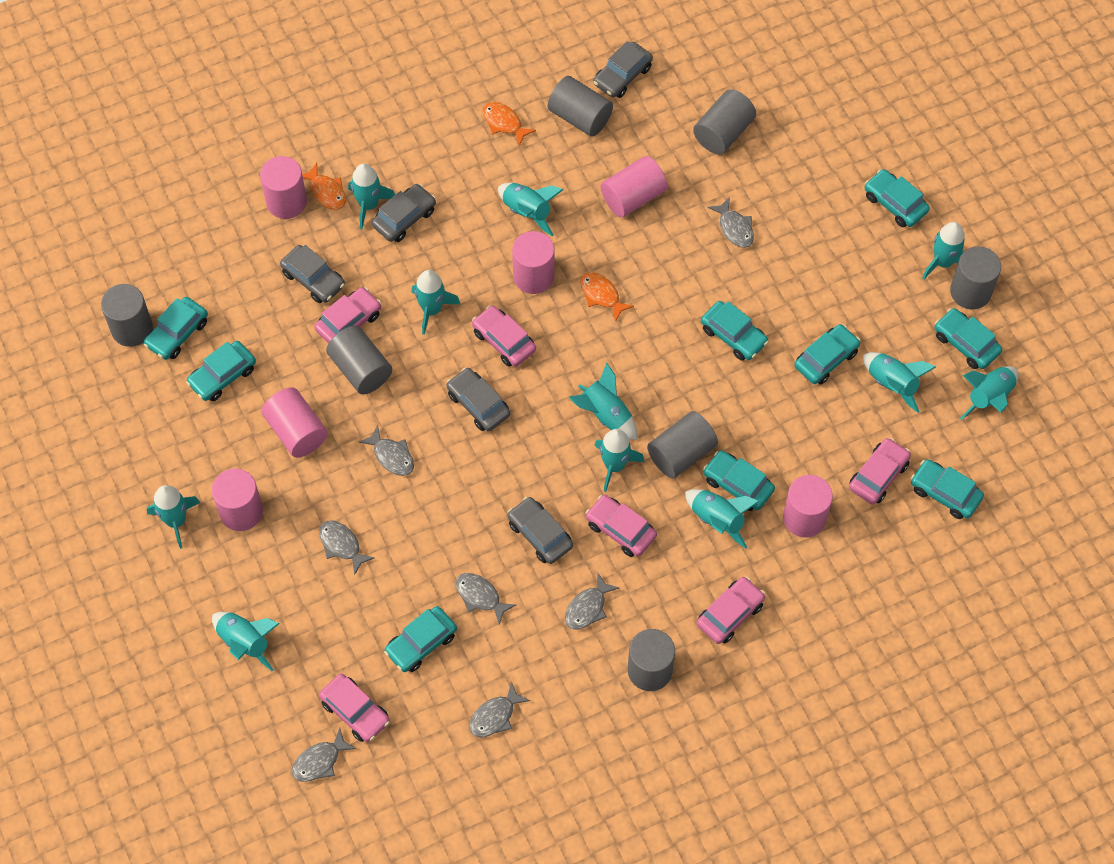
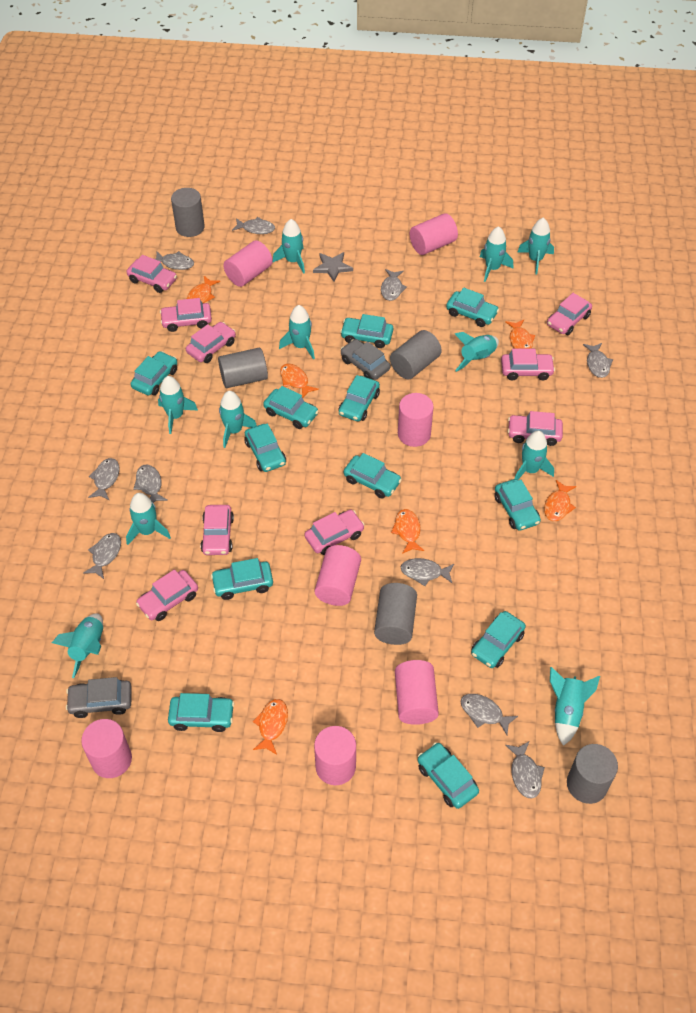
grey car: 5 -> 2
grey cylinder: 7 -> 5
grey fish: 7 -> 10
grey star: 0 -> 1
orange fish: 3 -> 6
pink car: 6 -> 9
pink cylinder: 6 -> 7
turquoise car: 9 -> 12

